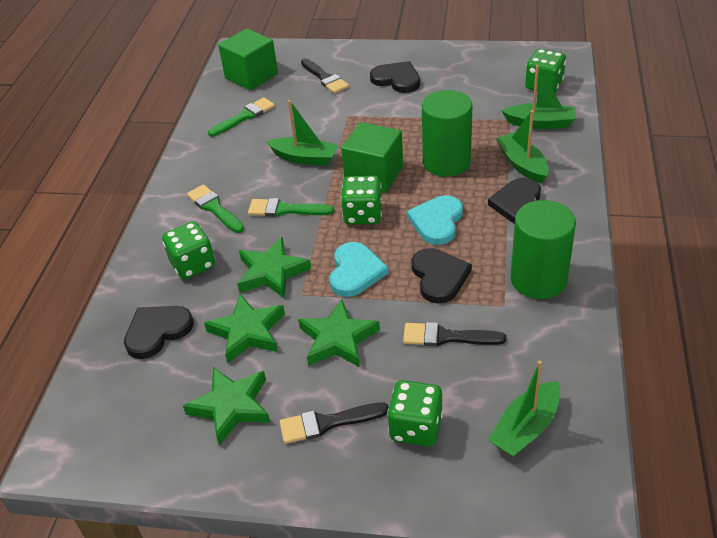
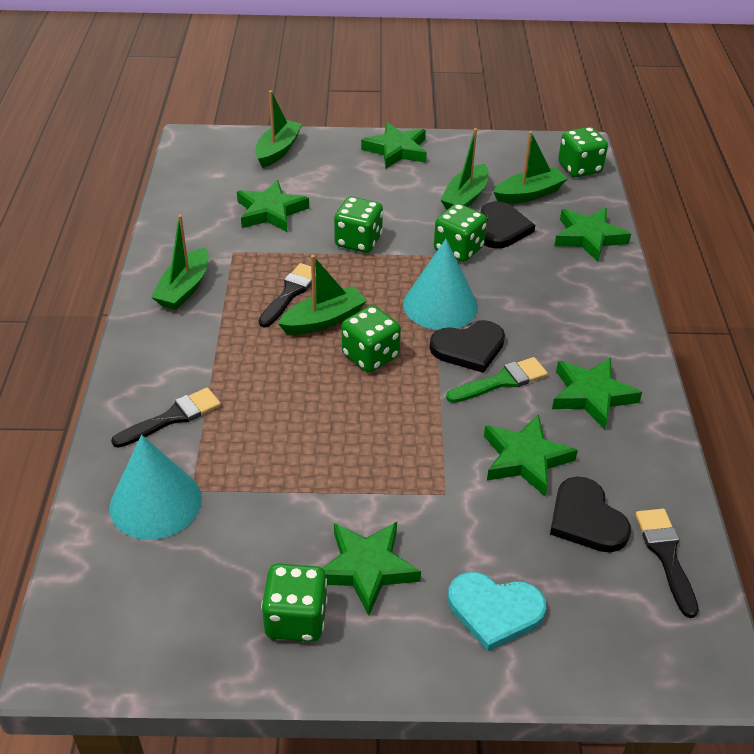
black heart: 4 -> 3
green boat: 4 -> 5
green brush: 3 -> 1
green cube: 2 -> 0
green cylinder: 2 -> 0
green dice: 4 -> 5
green star: 4 -> 6
turquoise cone: 0 -> 2
turquoise heart: 2 -> 1

